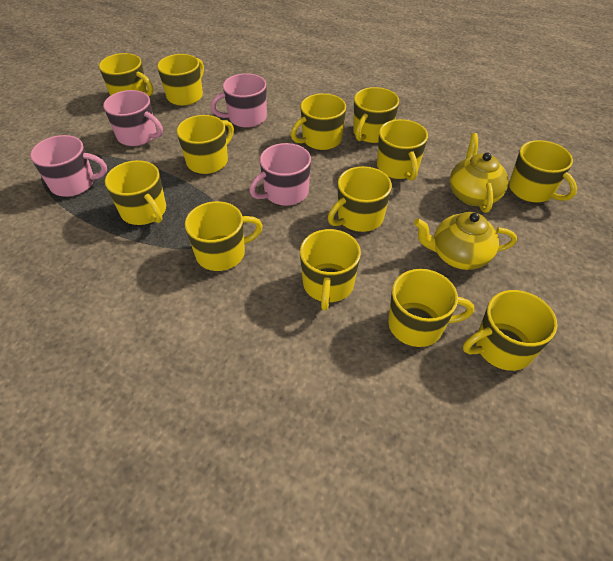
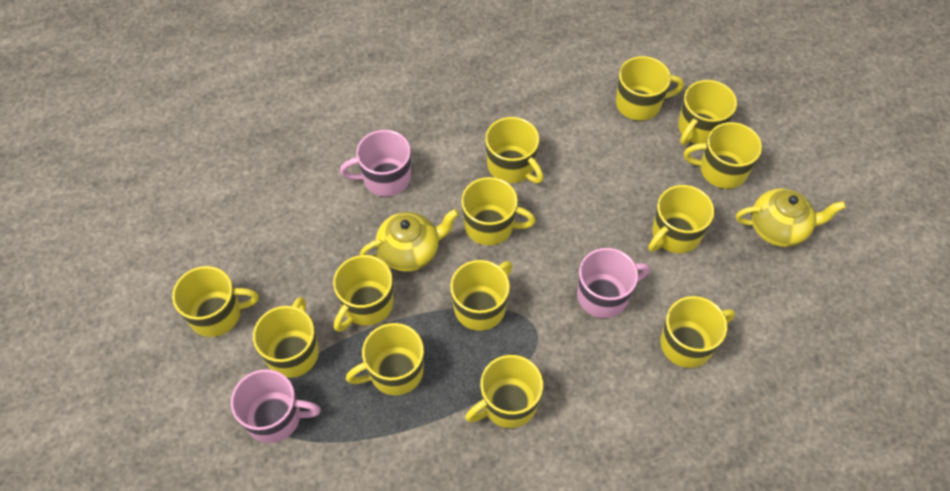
pink mug: 4 -> 3

